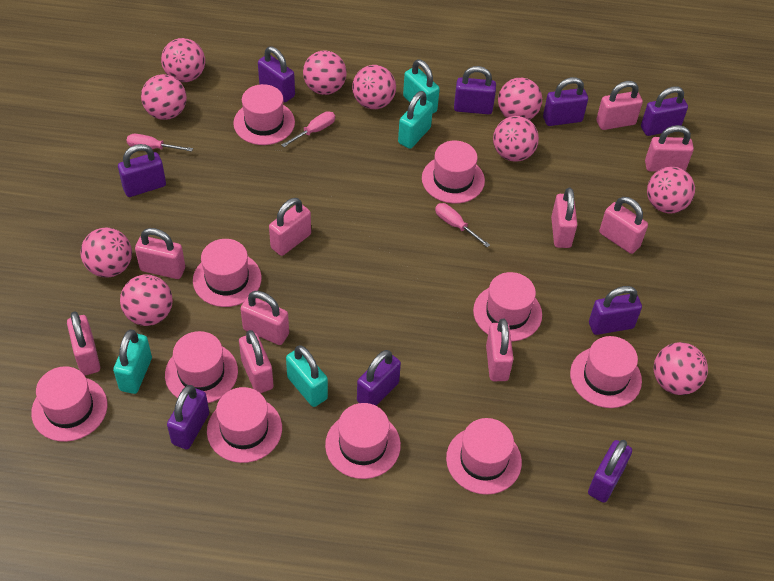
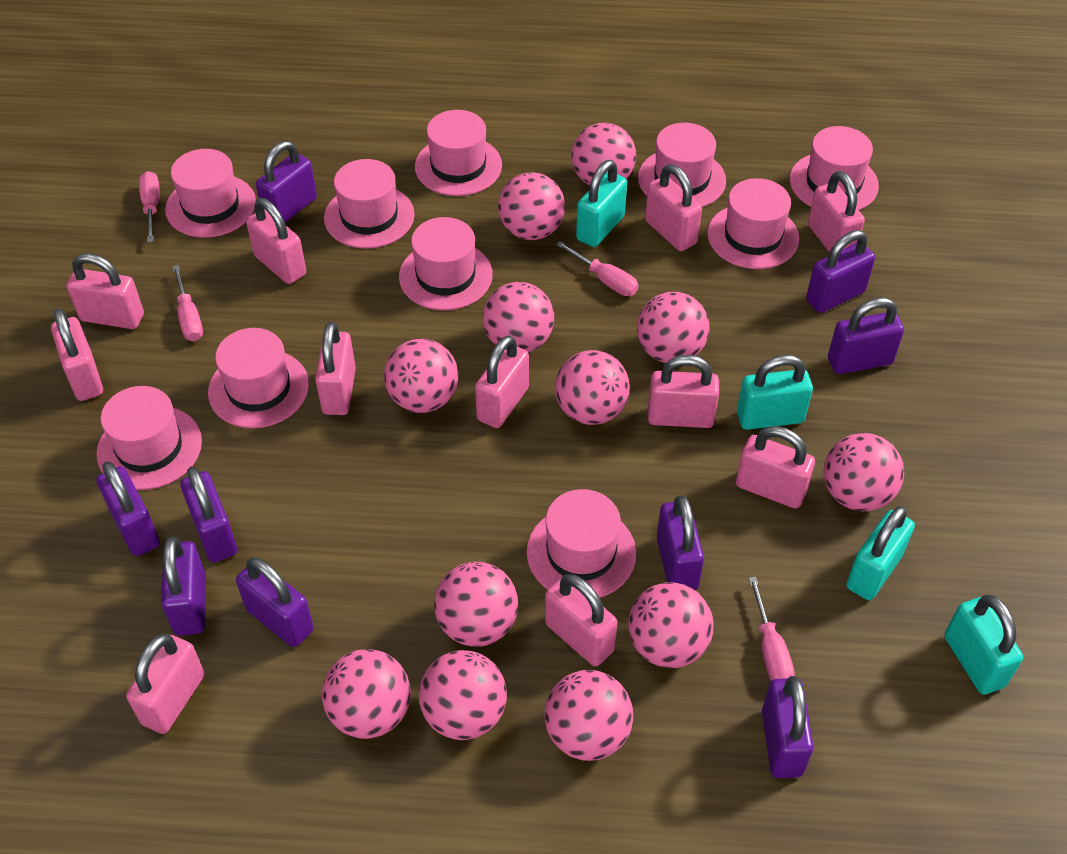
pink ball: 10 -> 12
pink padlock: 10 -> 11
pink screwdriver: 3 -> 4

